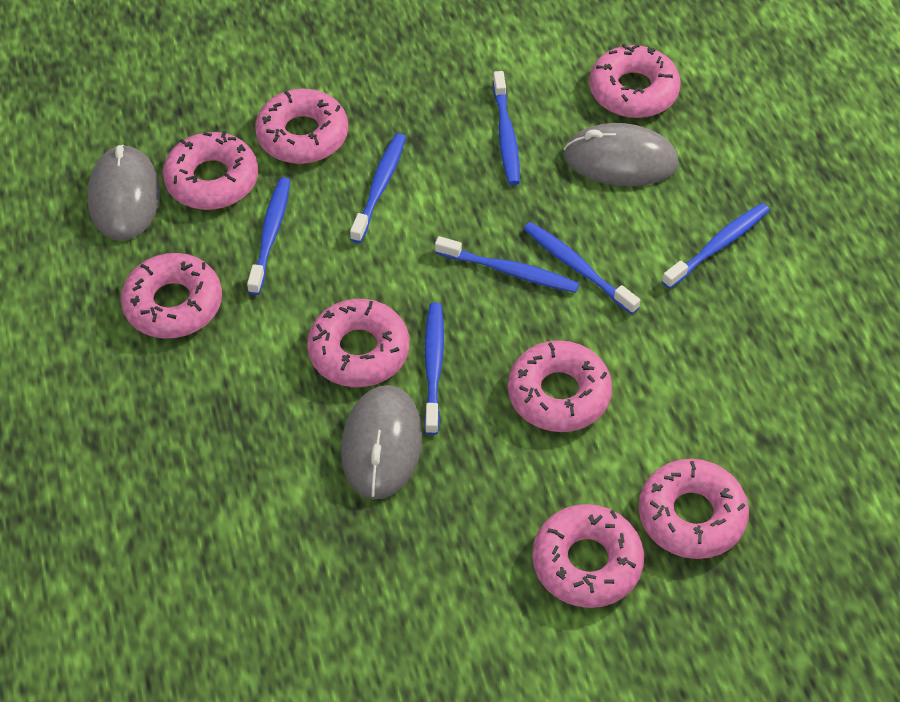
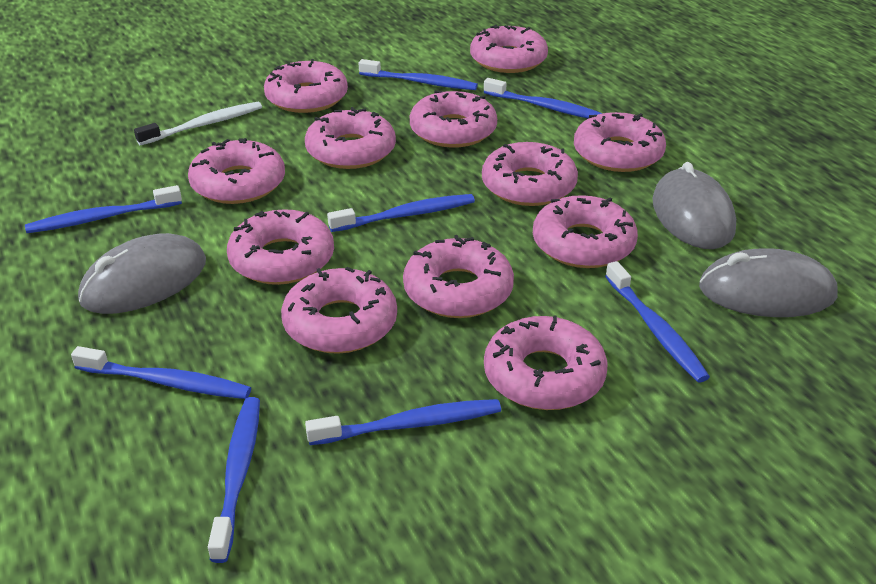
blue toothbrush: 7 -> 8
pink donut: 8 -> 12
white toothbrush: 0 -> 1

